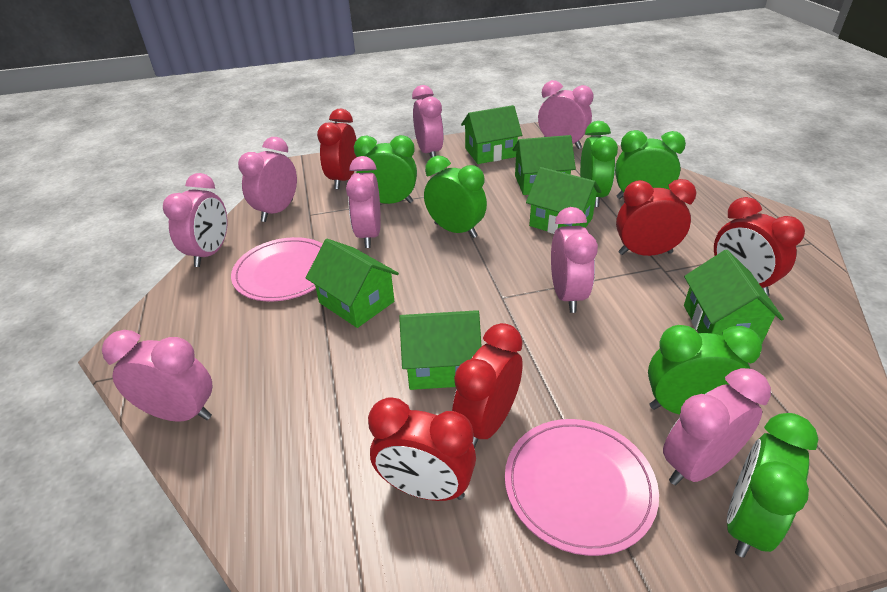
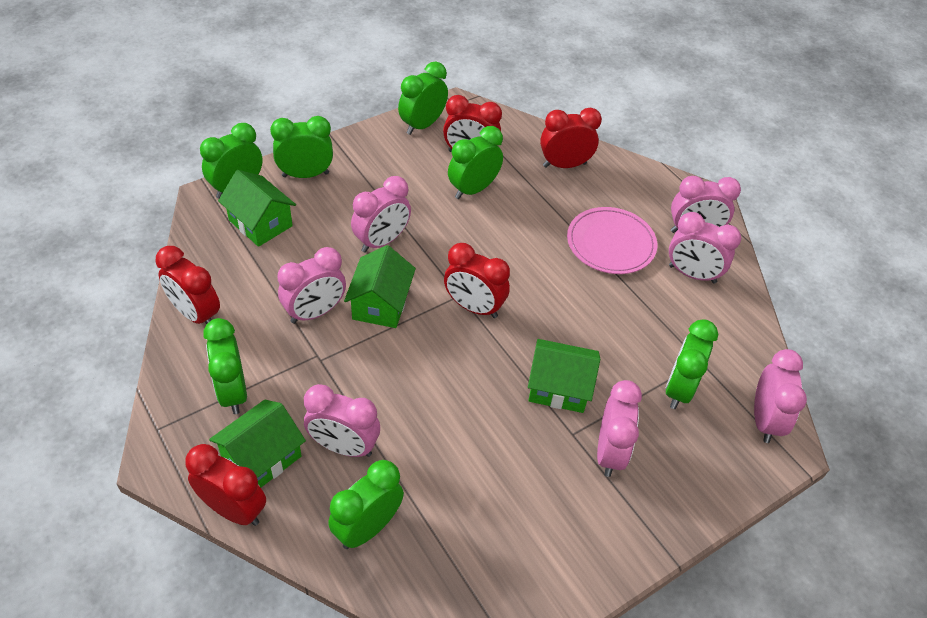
green clock: 6 -> 7
green house: 6 -> 4
pink clock: 8 -> 7
pink plate: 2 -> 1

